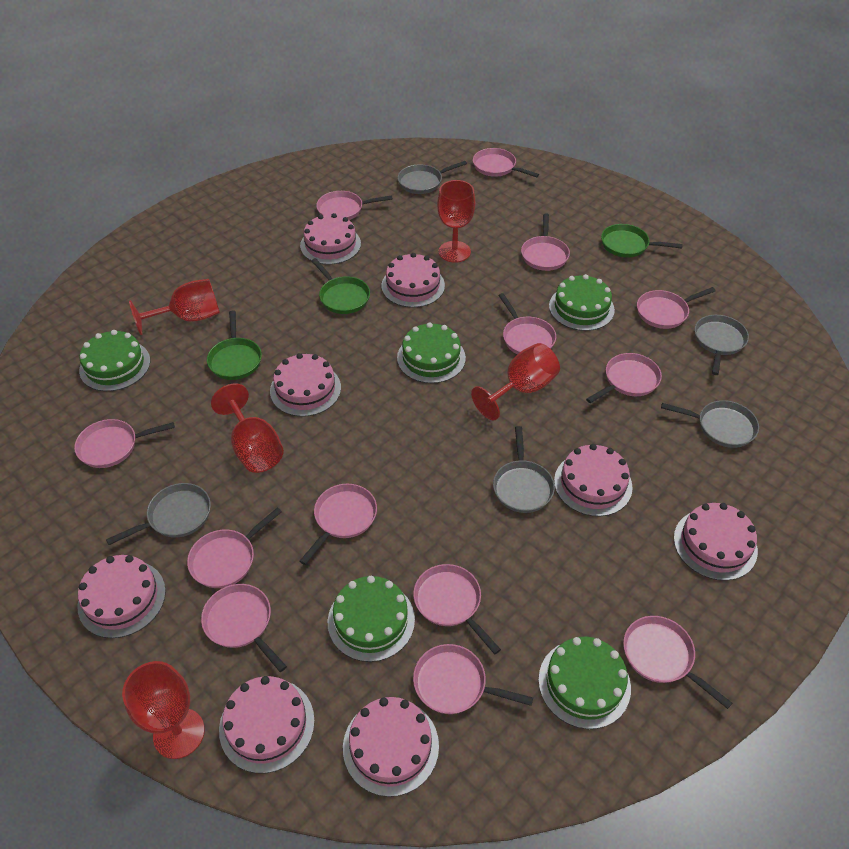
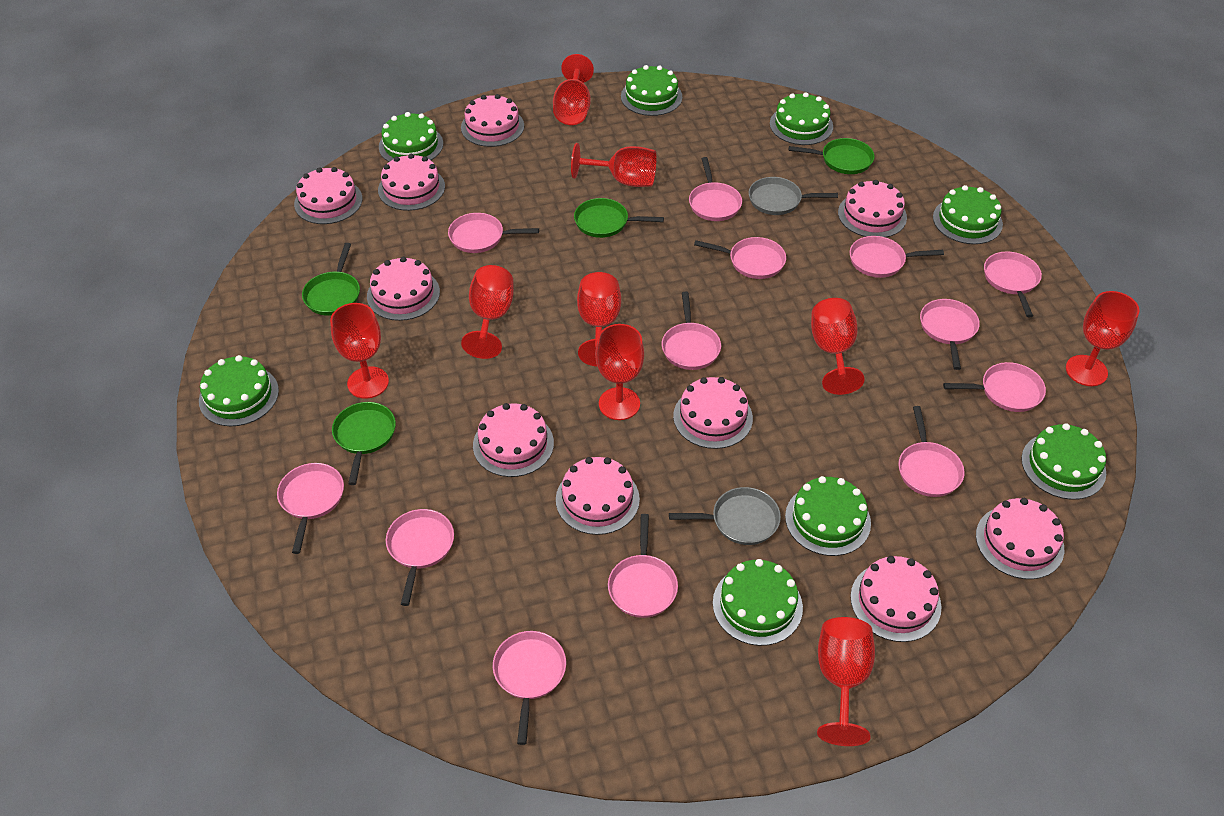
green cake: 5 -> 8
green pan: 3 -> 4
grey pan: 5 -> 2
pink cake: 8 -> 10
red goblet: 5 -> 9

